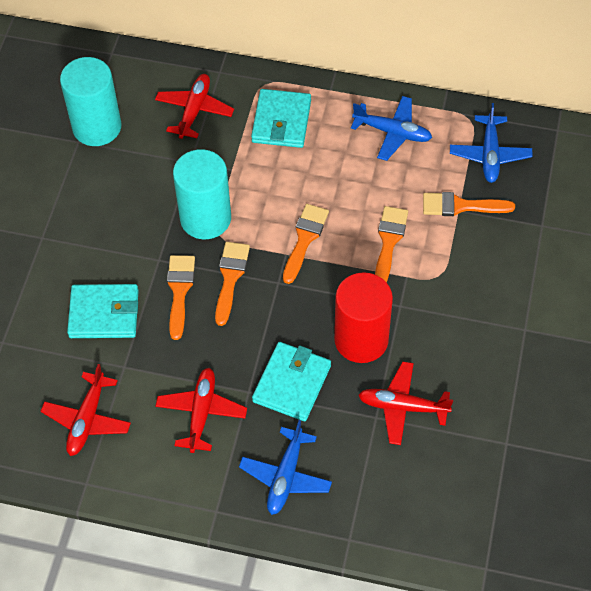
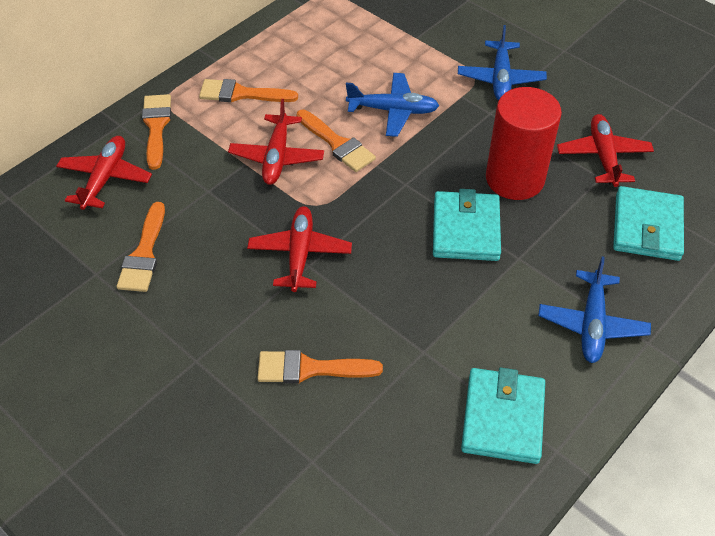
turquoise cylinder: 2 -> 0

